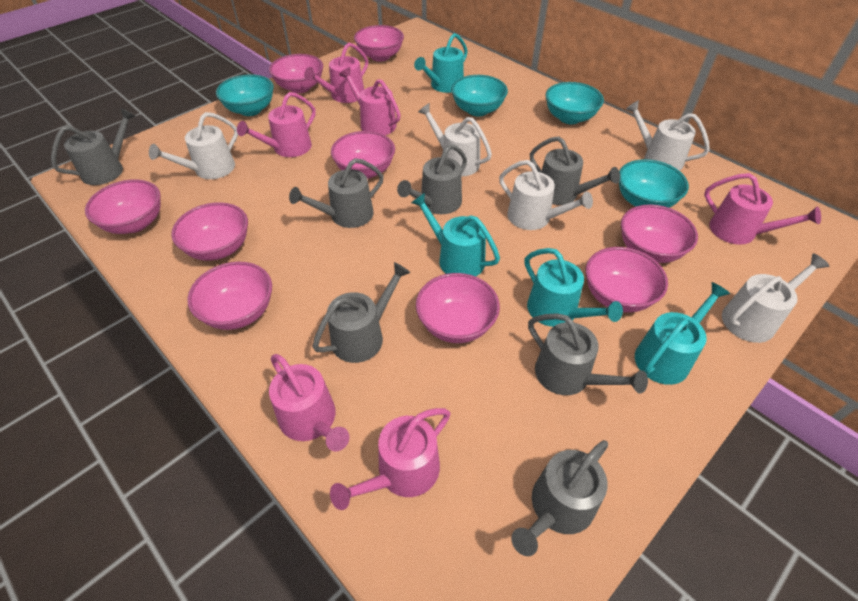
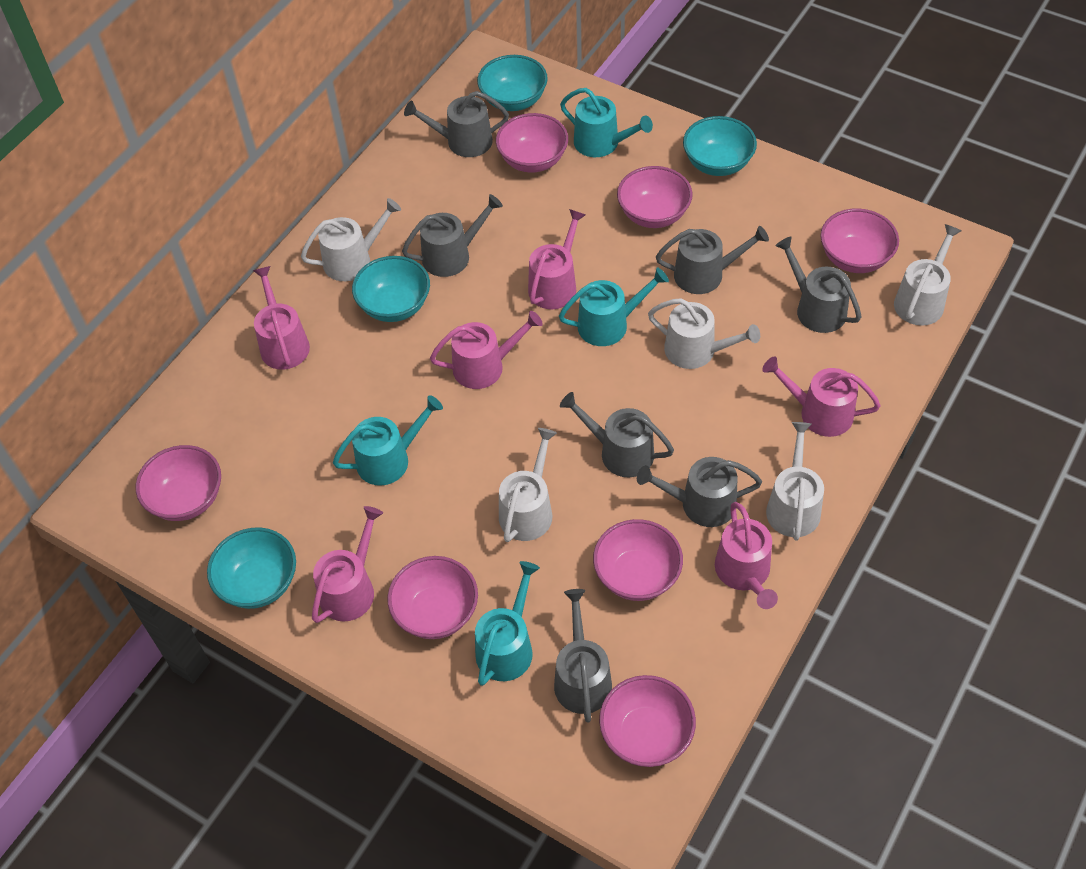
pink bowl: 9 -> 7

